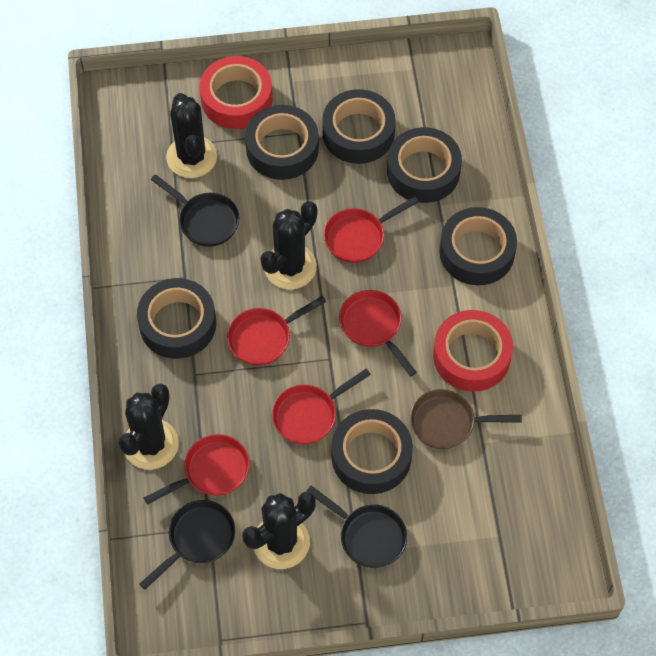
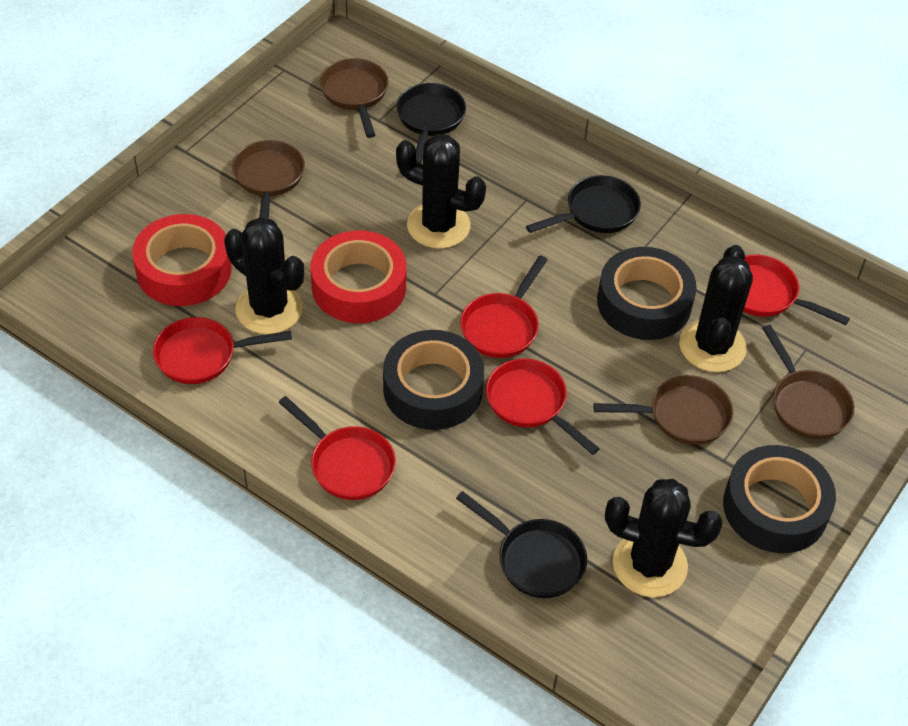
black tape: 6 -> 3
brown pan: 1 -> 4

